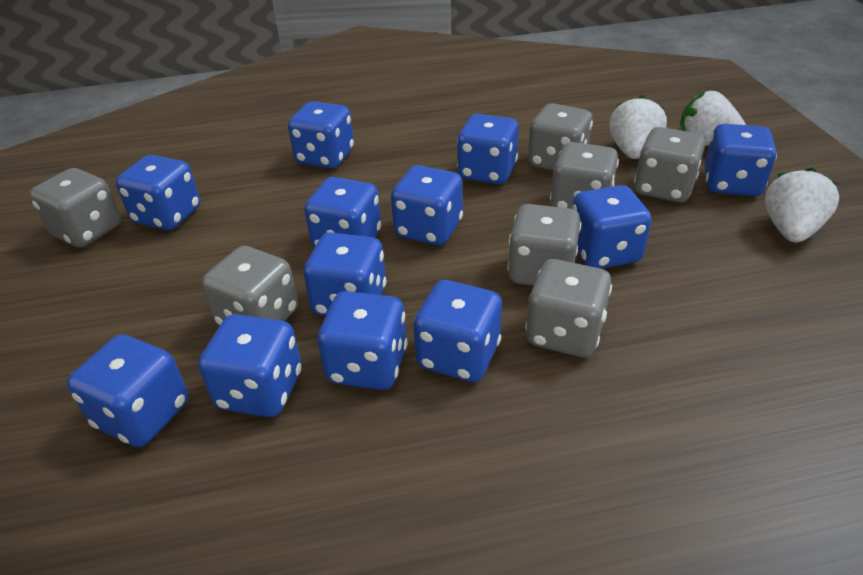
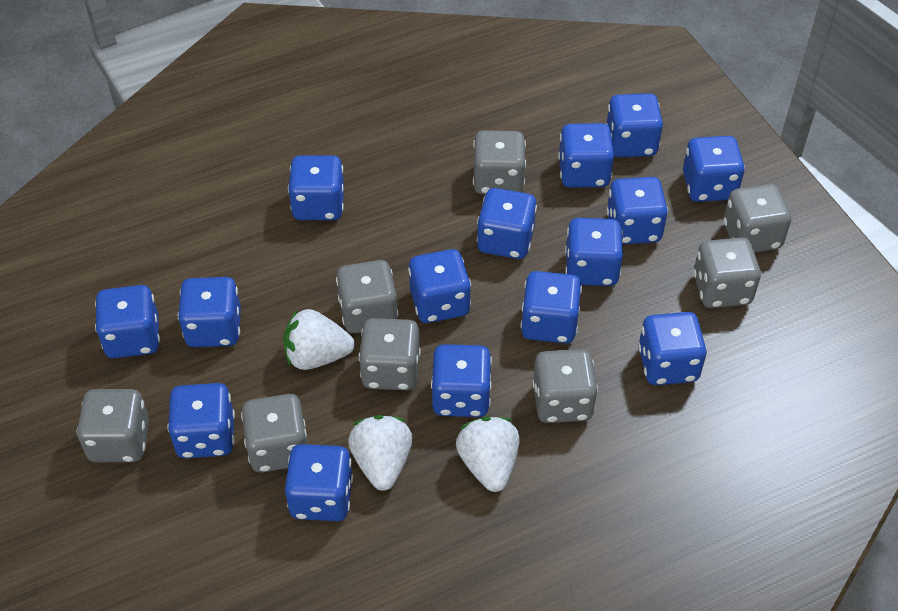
blue dice: 12 -> 15
grey dice: 7 -> 8

